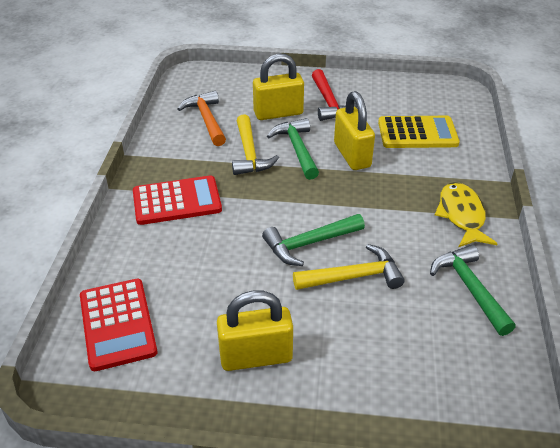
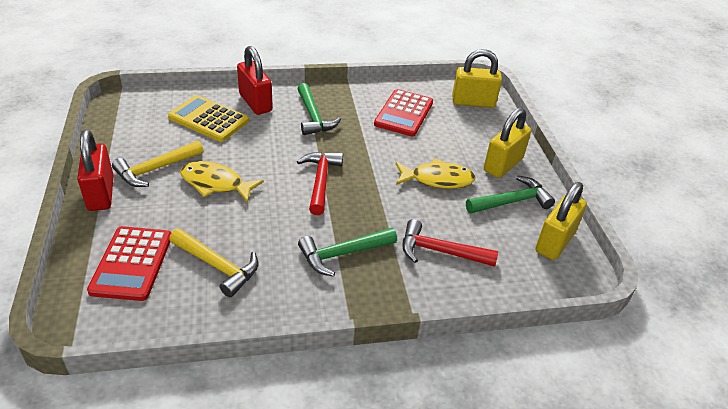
orange hammer: 1 -> 0
red hammer: 1 -> 2
red padlock: 0 -> 2
yellow fish: 1 -> 2

